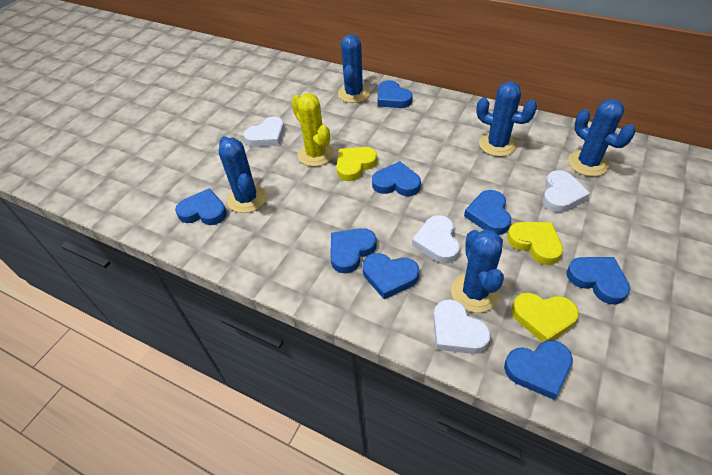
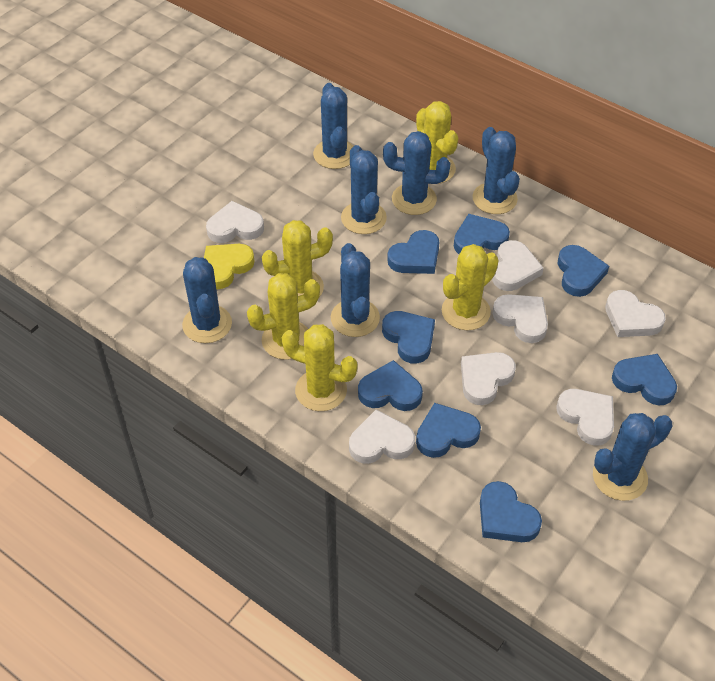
blue cactus: 5 -> 7
white heart: 4 -> 7
yellow cactus: 1 -> 5
yellow heart: 3 -> 1

